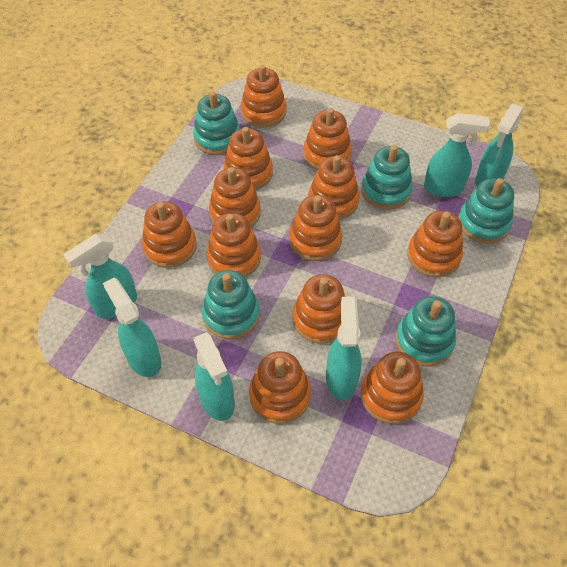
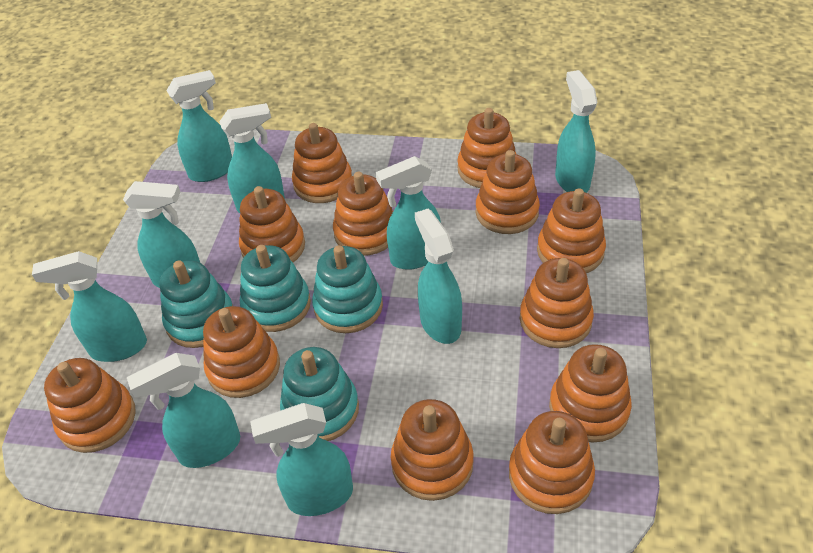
turquoise spray bottle: 6 -> 9
turquoise stacking toy: 5 -> 4

